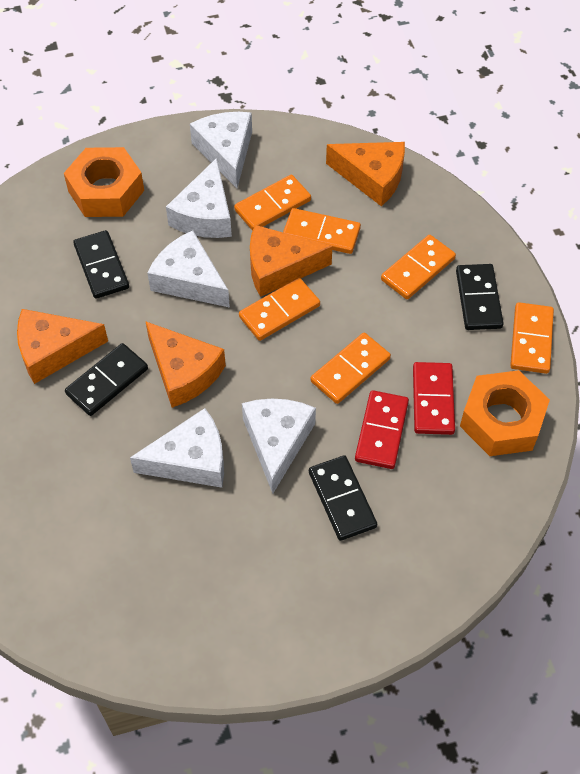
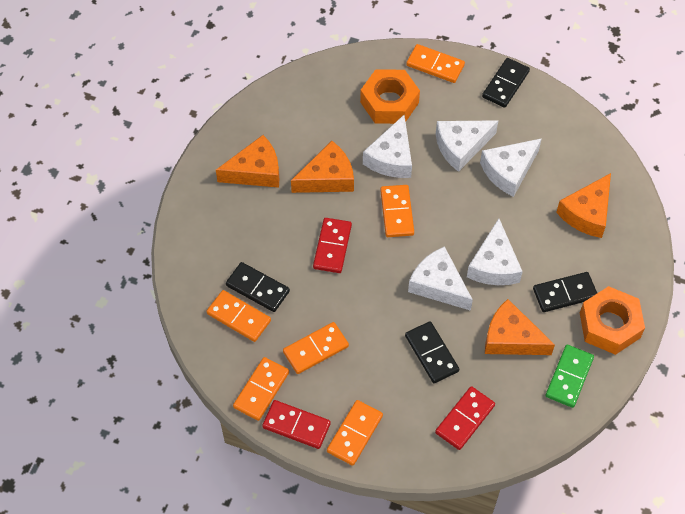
green domino: 0 -> 1
red domino: 2 -> 3

